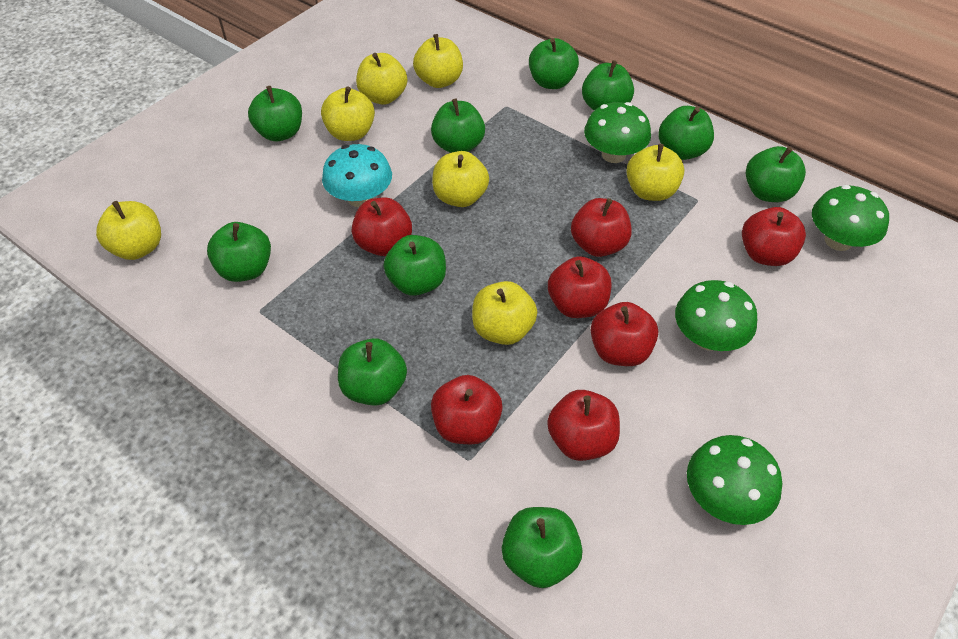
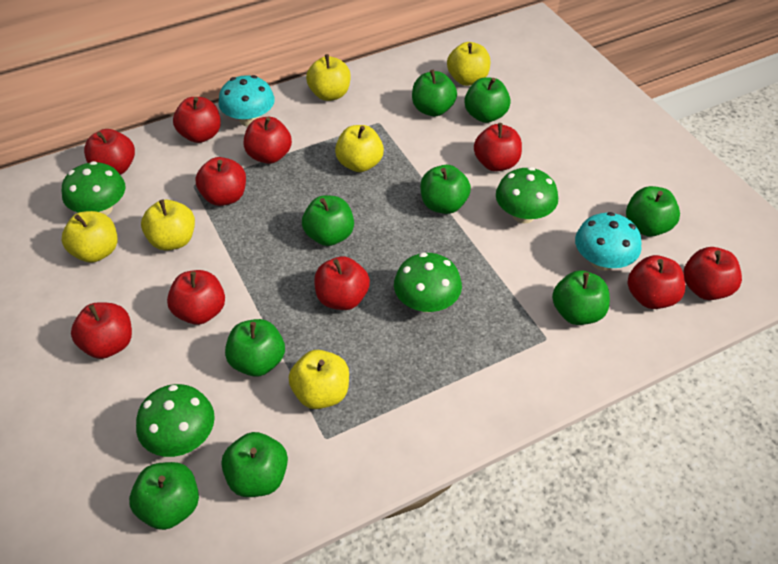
green apple: 10 -> 9
red apple: 7 -> 10
turquoise mushroom: 1 -> 2
yellow apple: 7 -> 6

